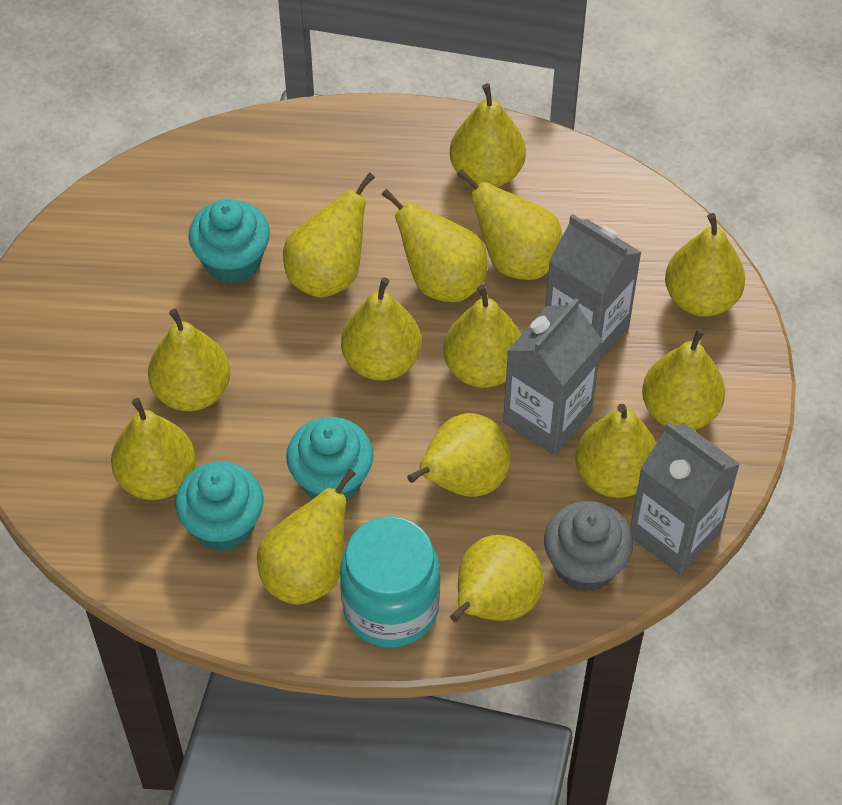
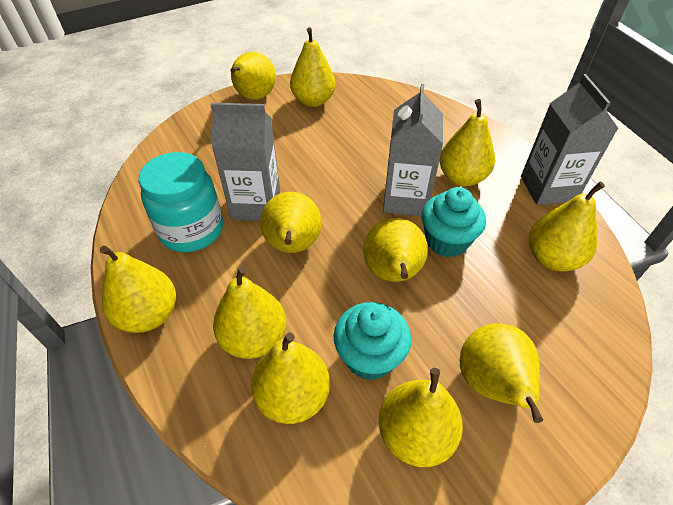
grey cupcake: 1 -> 0
turquoise cupcake: 3 -> 2
yellow pear: 14 -> 11

